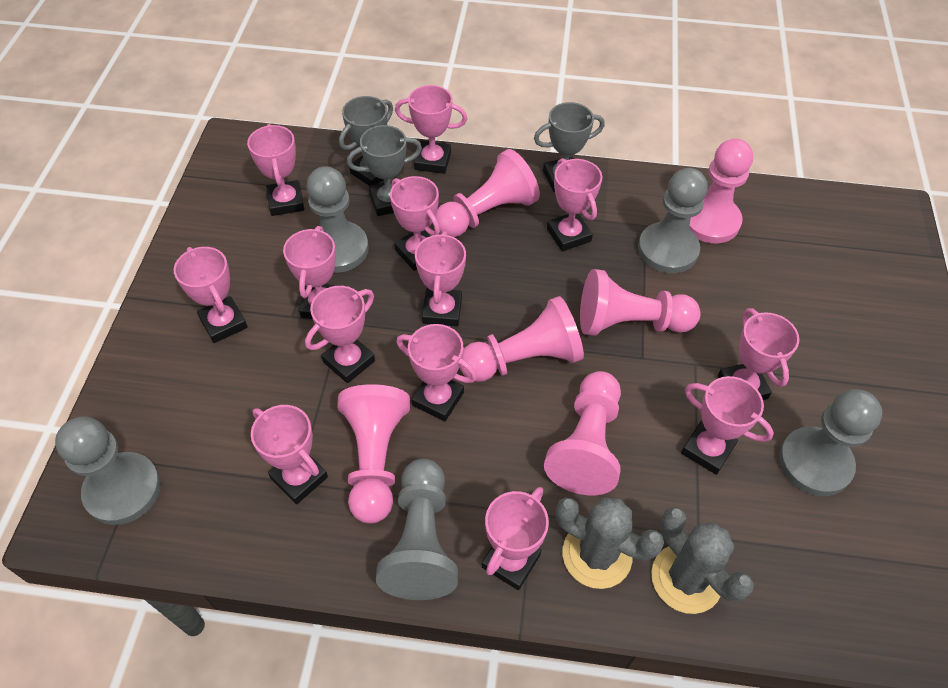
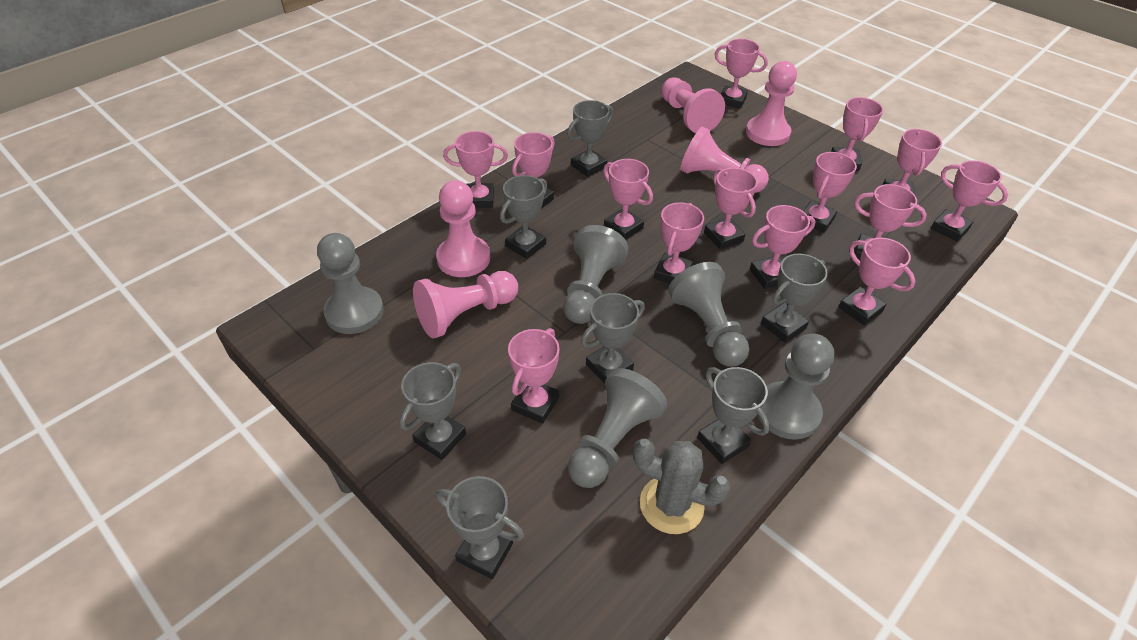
grey cactus: 2 -> 1
grey trophy: 3 -> 7
pink pawn: 6 -> 5
pink trophy: 13 -> 14

